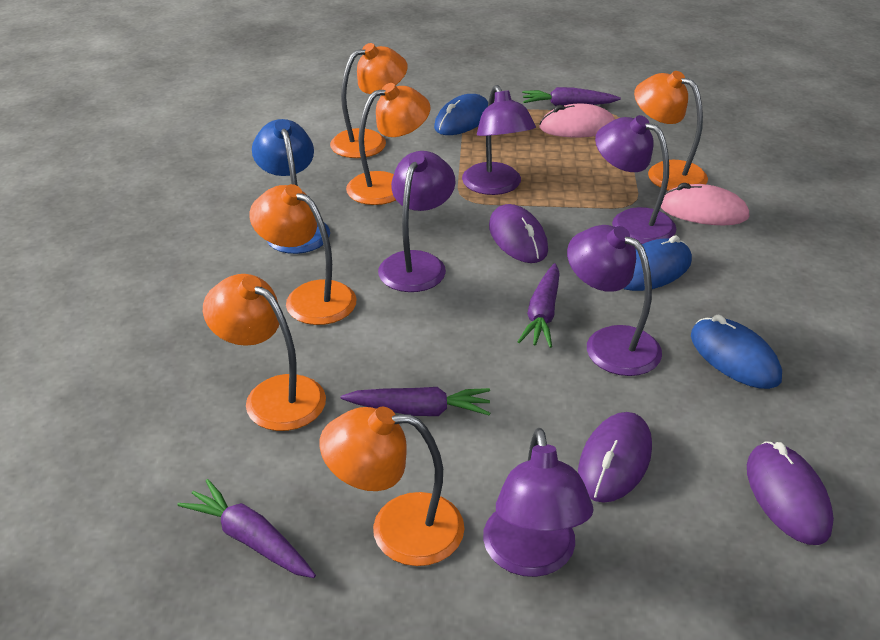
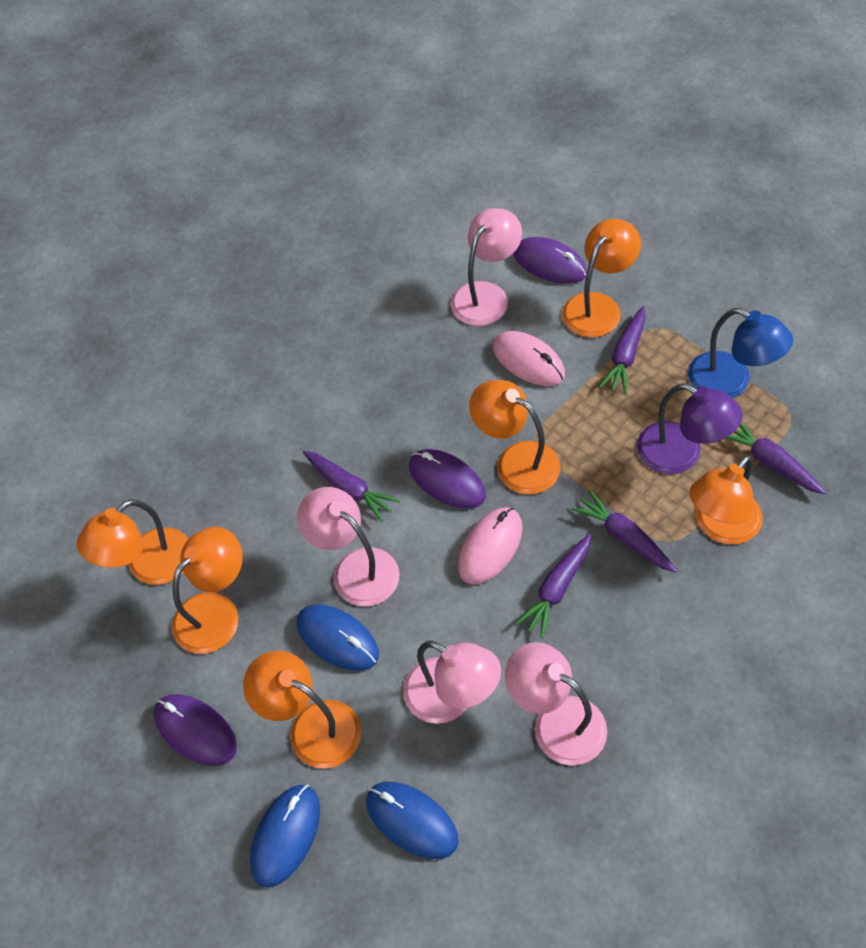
pink lamp: 0 -> 4
purple carrot: 4 -> 5
purple lamp: 5 -> 1

